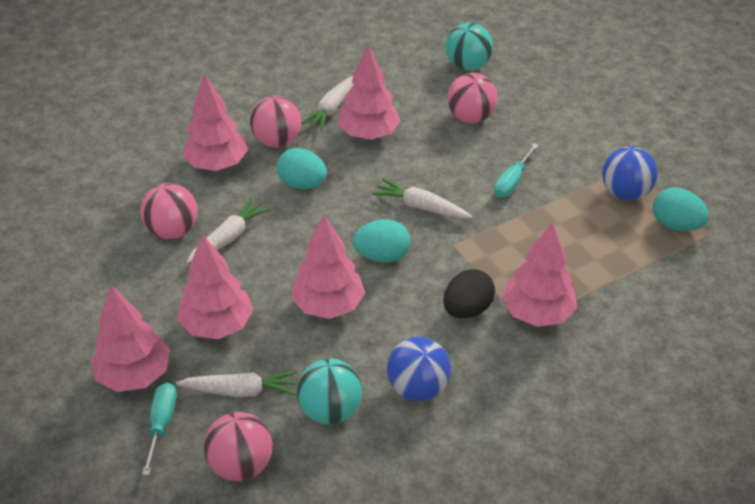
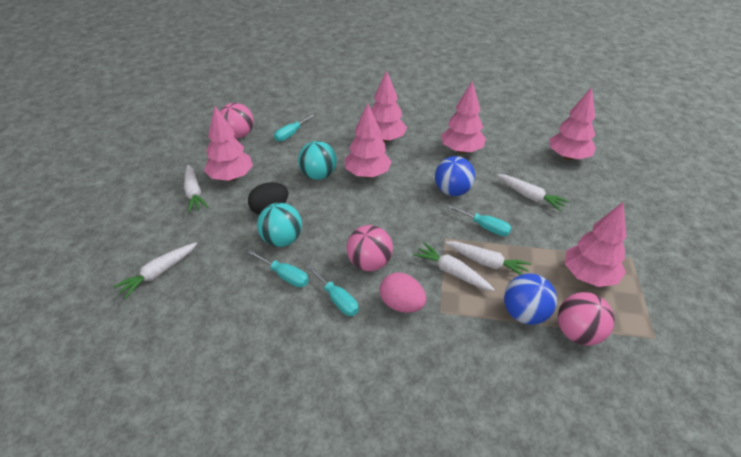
pink ball: 4 -> 3
pink egg: 0 -> 1
turquoise egg: 3 -> 0
turquoise screwdriver: 2 -> 4
white carrot: 4 -> 5

